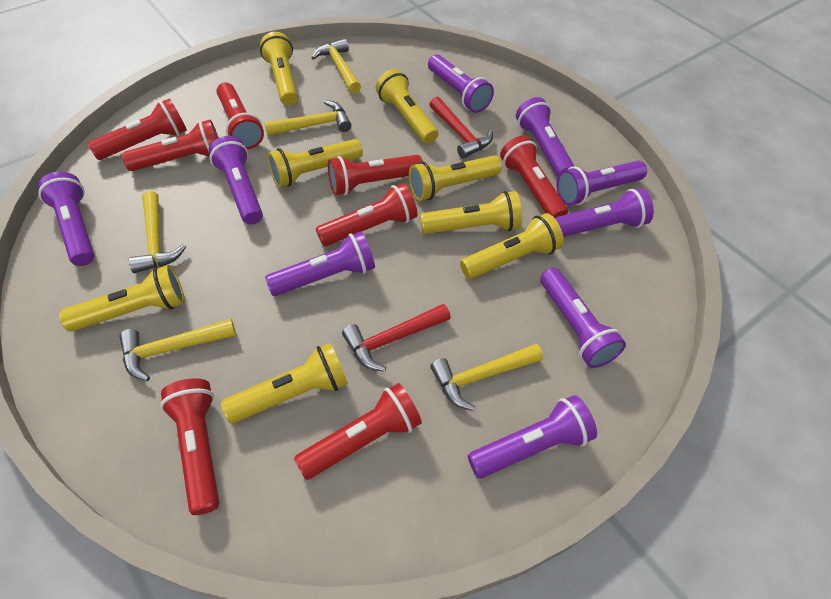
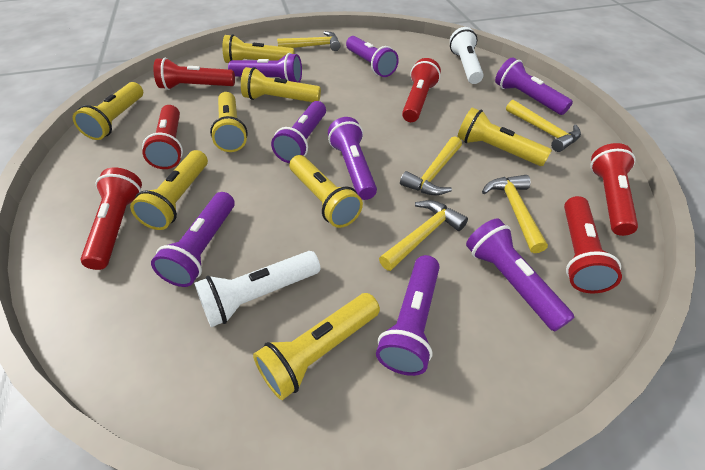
purple flashlight: 9 -> 8
red flashlight: 8 -> 6
red hammer: 2 -> 0
white flashlight: 0 -> 2

